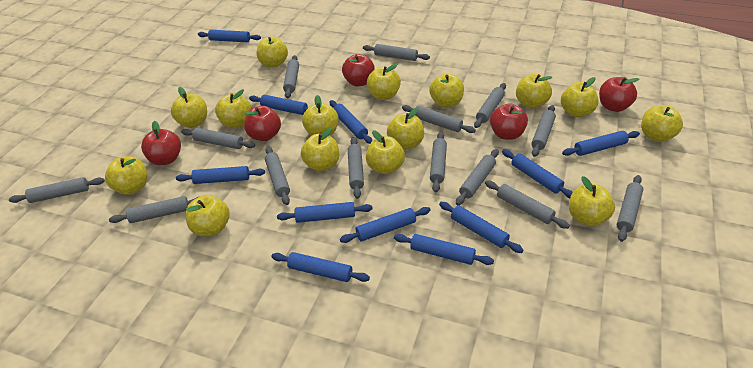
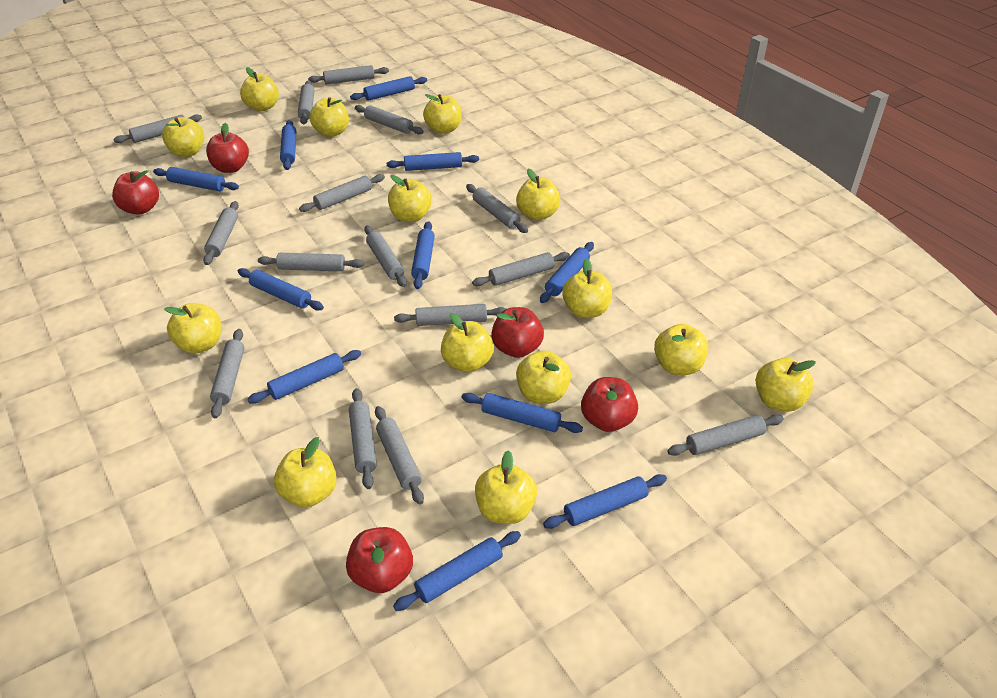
grey rolling pin: 14 -> 15
yellow apple: 15 -> 14

